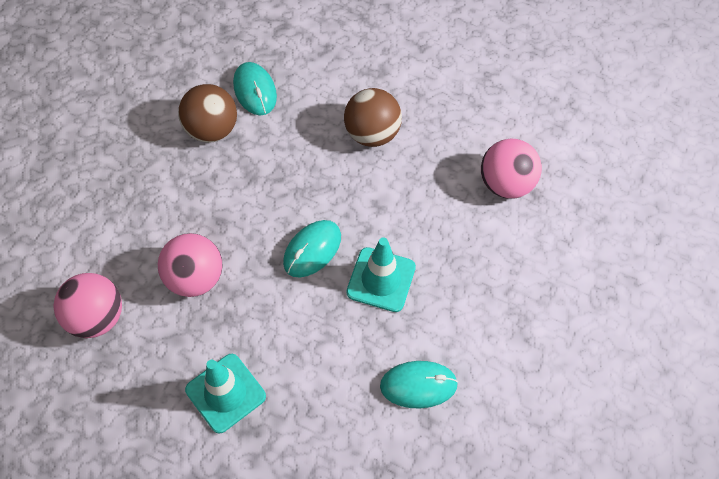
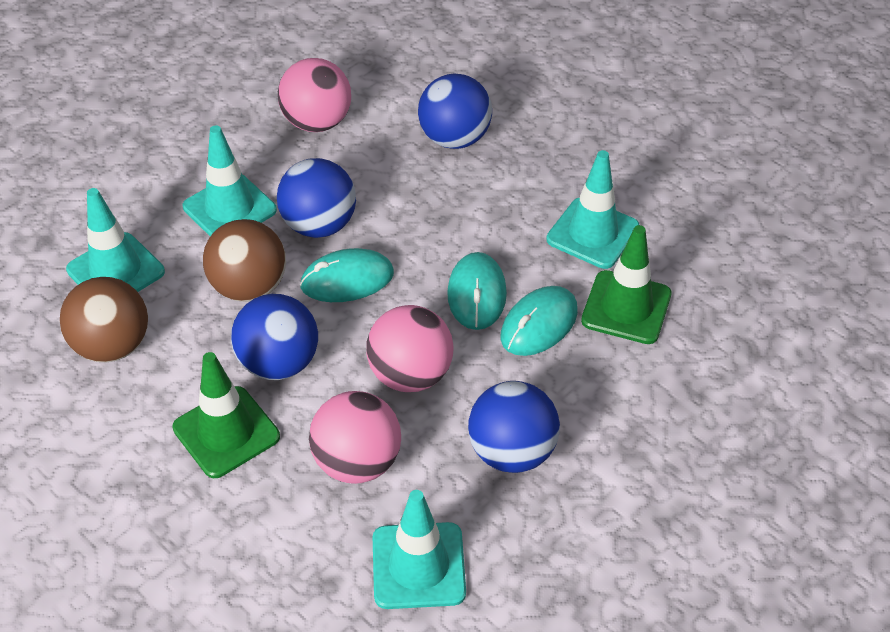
blue ball: 0 -> 4
green traffic cone: 0 -> 2
turquoise traffic cone: 2 -> 4

